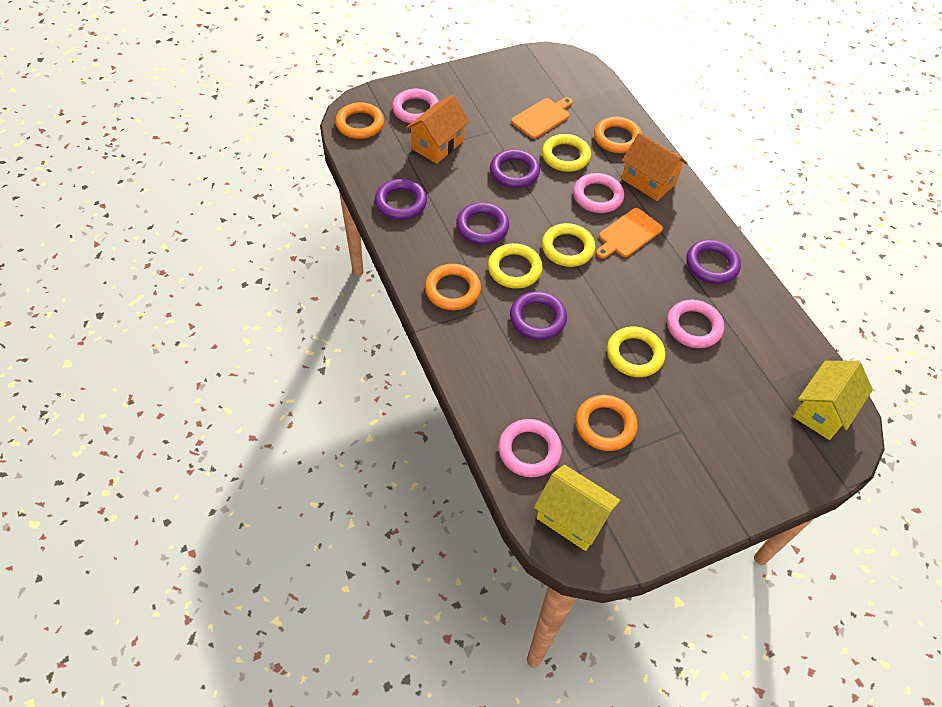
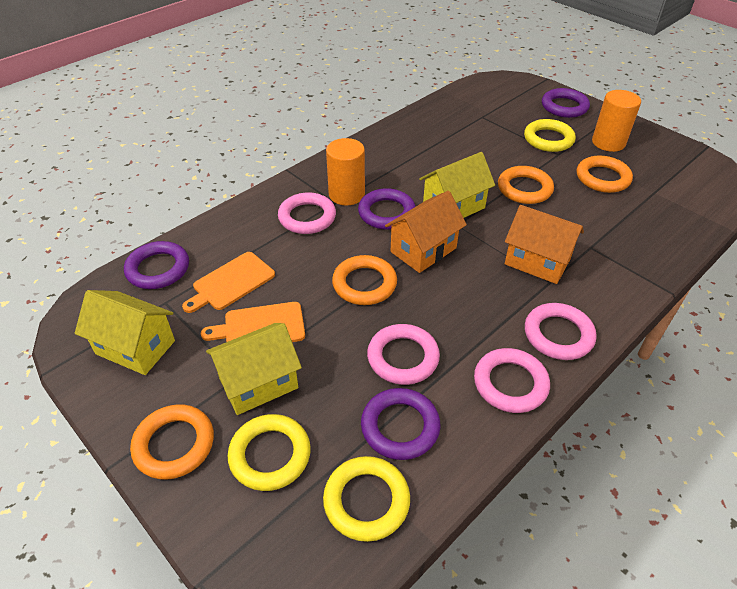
orange cylinder: 0 -> 2
purple ring: 5 -> 4
yellow house: 2 -> 3
yellow ring: 4 -> 3

